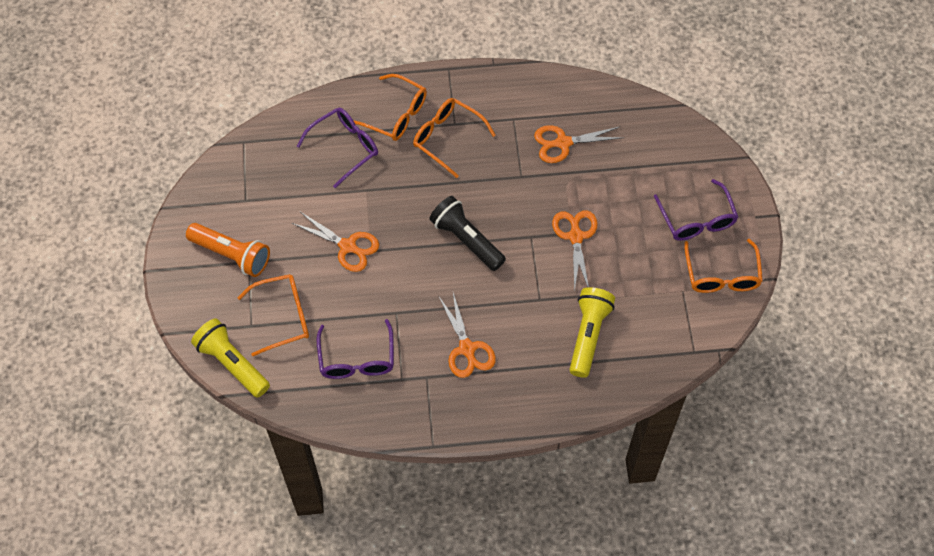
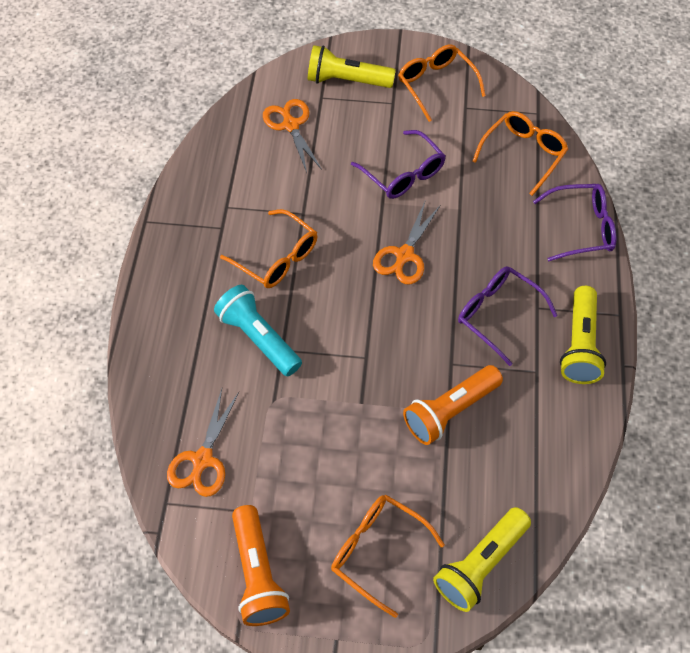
black flashlight: 1 -> 0
orange flashlight: 1 -> 2
orange scissors: 4 -> 3
turquoise flashlight: 0 -> 1
yellow flashlight: 2 -> 3

